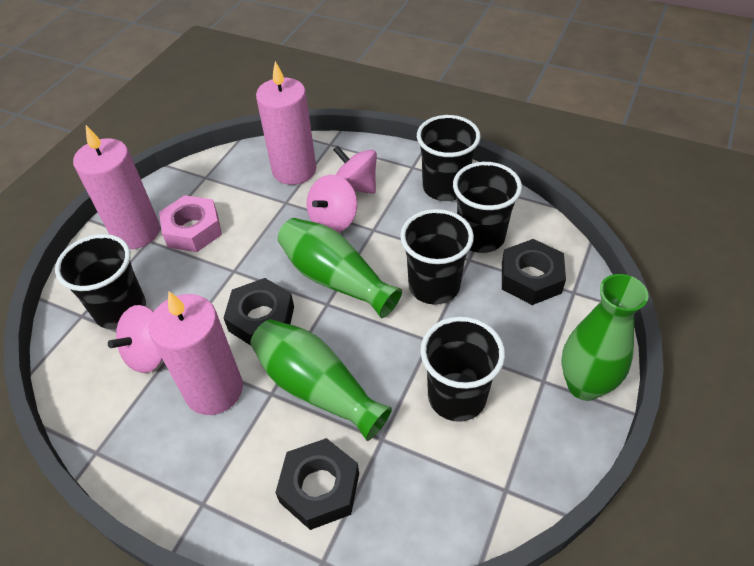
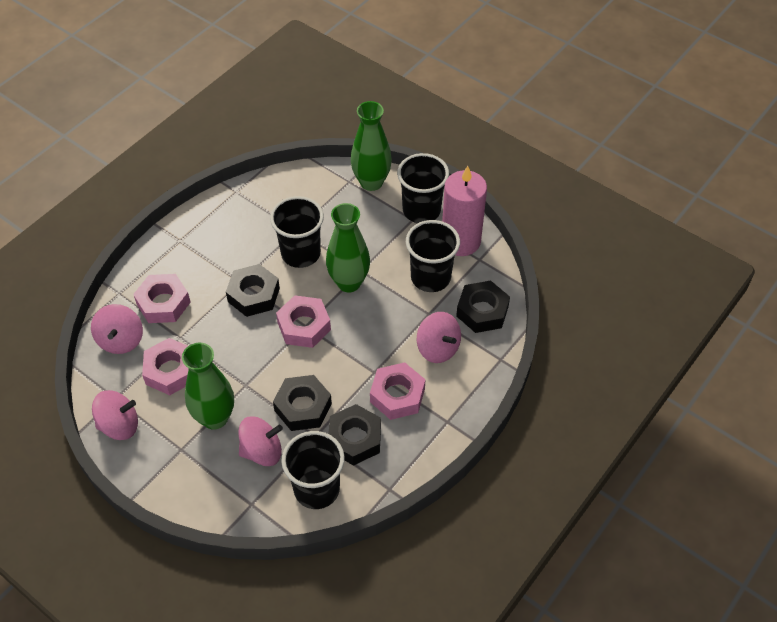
black cup: 5 -> 4
black nut: 3 -> 4
pink candle: 3 -> 1
pink nut: 1 -> 4
pink spinning top: 3 -> 4

